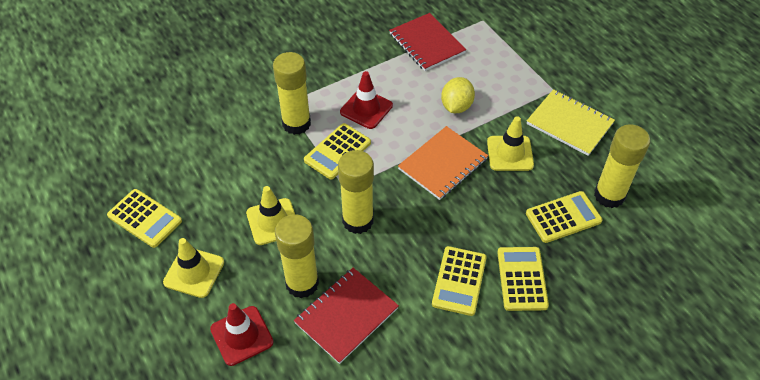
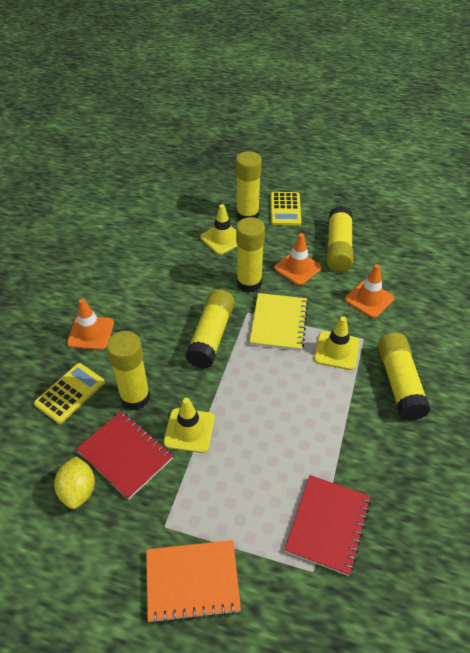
orange traffic cone: 0 -> 3
red traffic cone: 2 -> 0
yellow calculator: 5 -> 2
yellow glue stick: 4 -> 6

